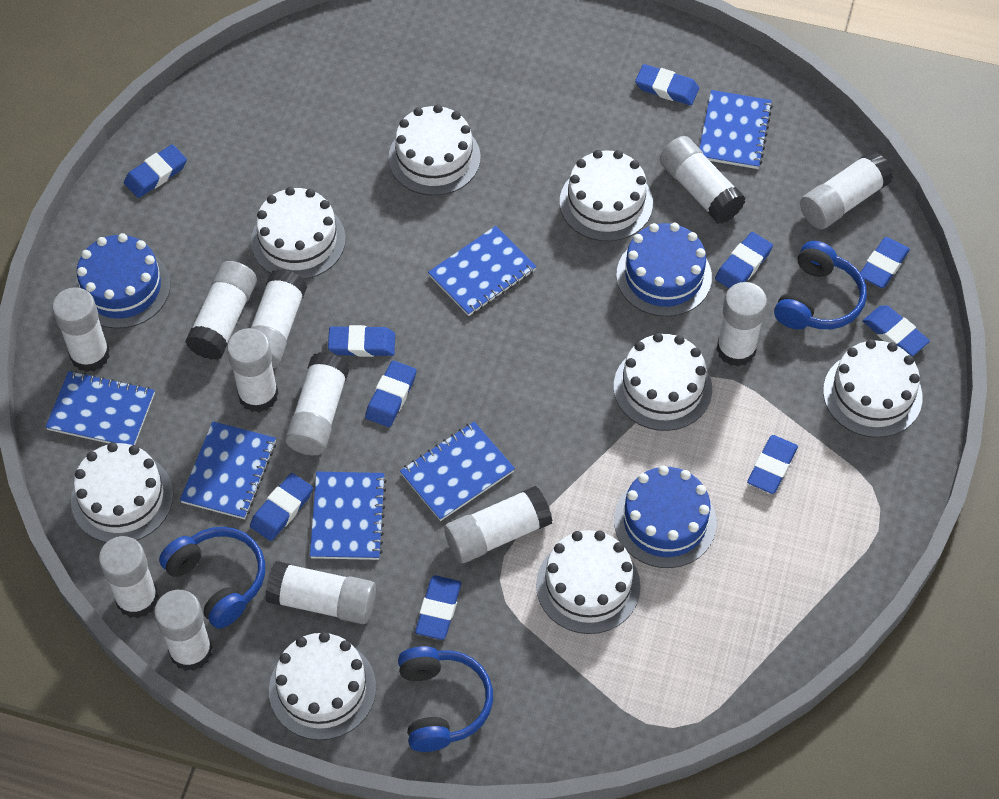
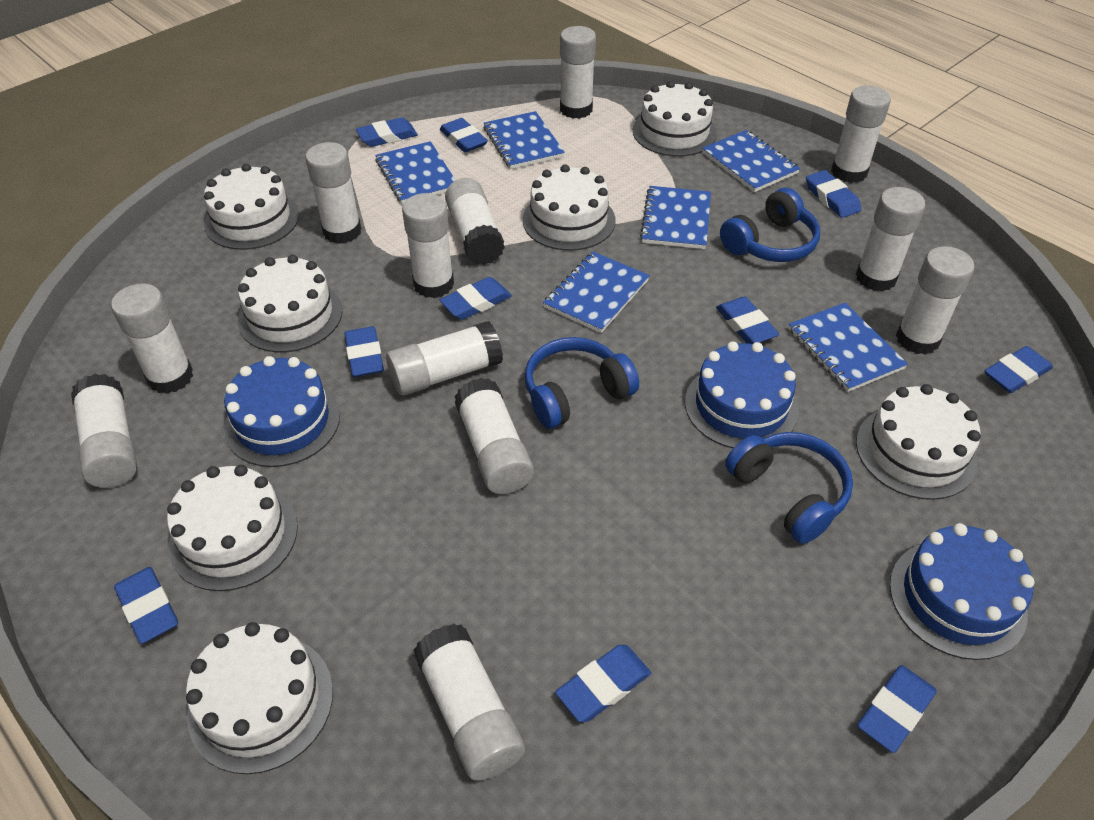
white cake: 8 -> 7

